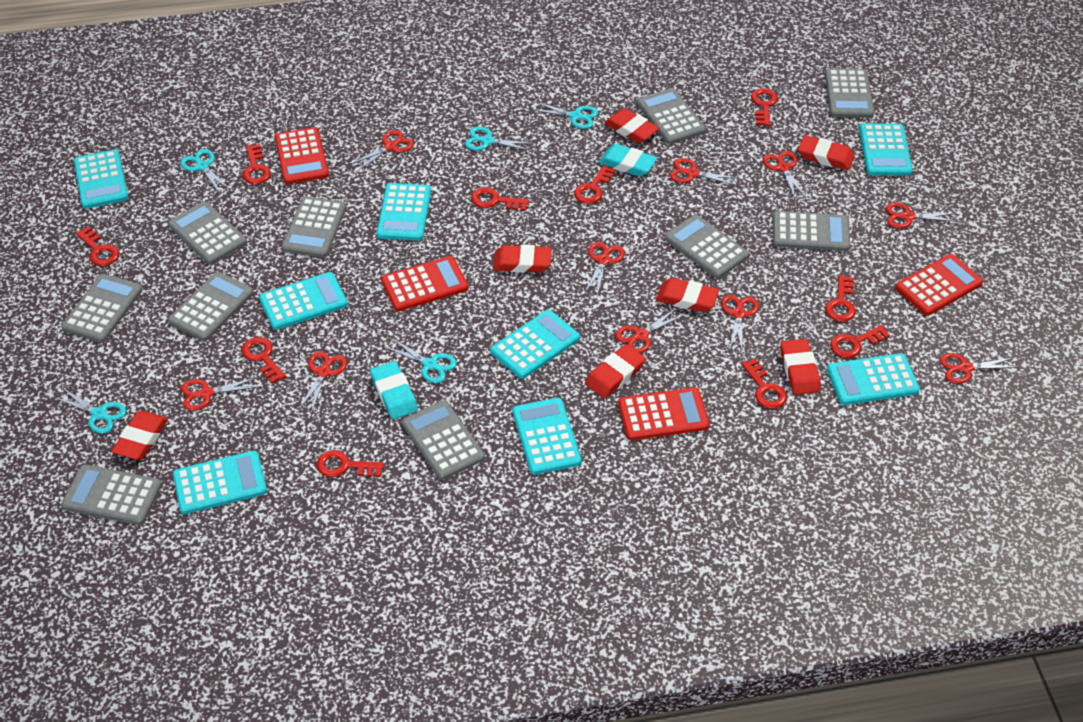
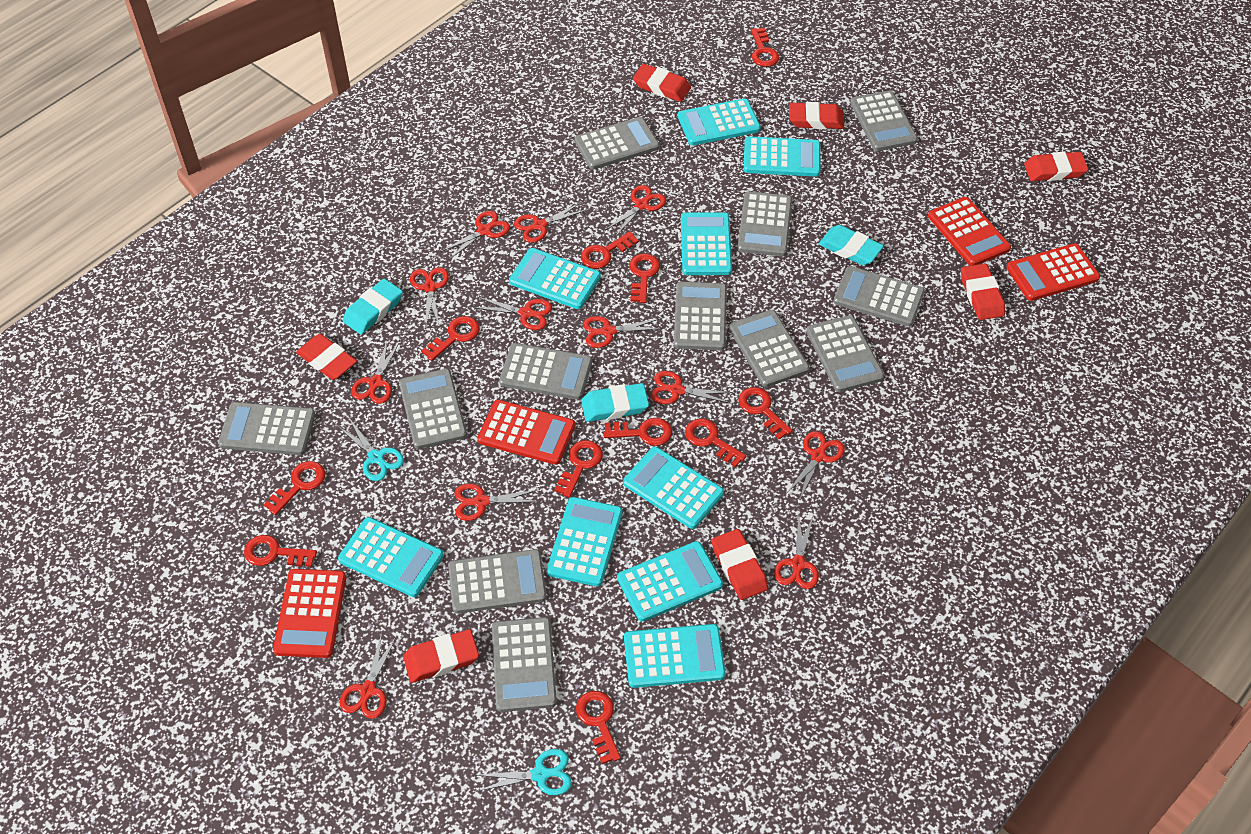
grey calculator: 10 -> 12
red key: 10 -> 11
red scissors: 10 -> 12
turquoise calculator: 8 -> 9
turquoise eraser: 2 -> 3
turquoise scissors: 5 -> 2

